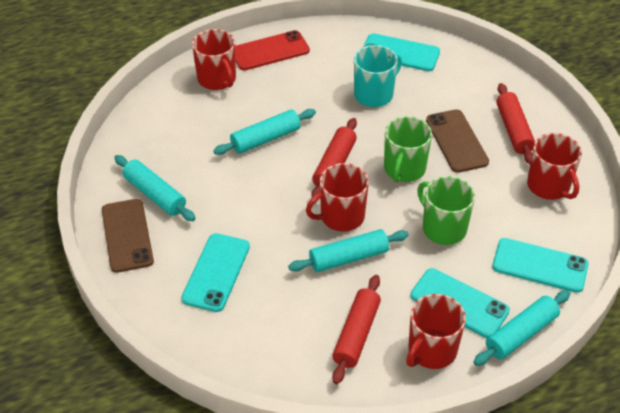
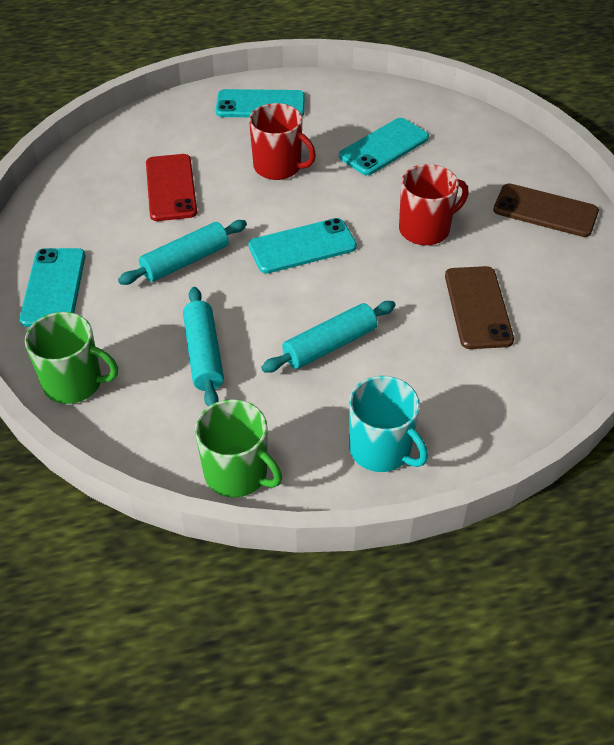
red mug: 4 -> 2
red rolling pin: 3 -> 0
turquoise rolling pin: 4 -> 3

